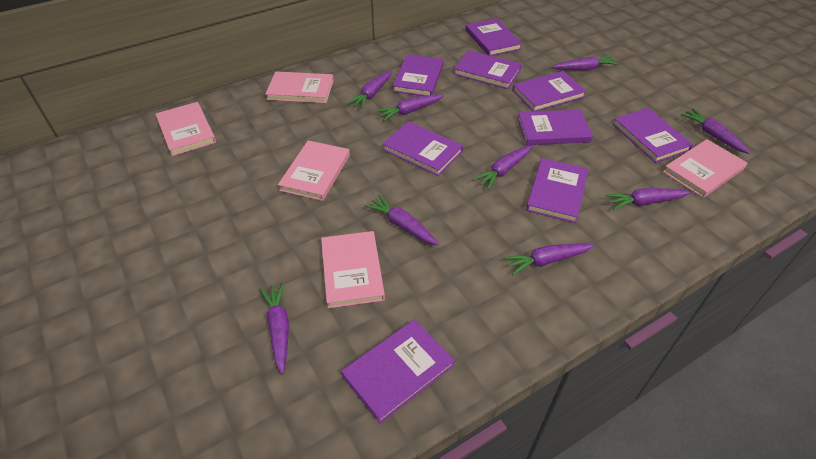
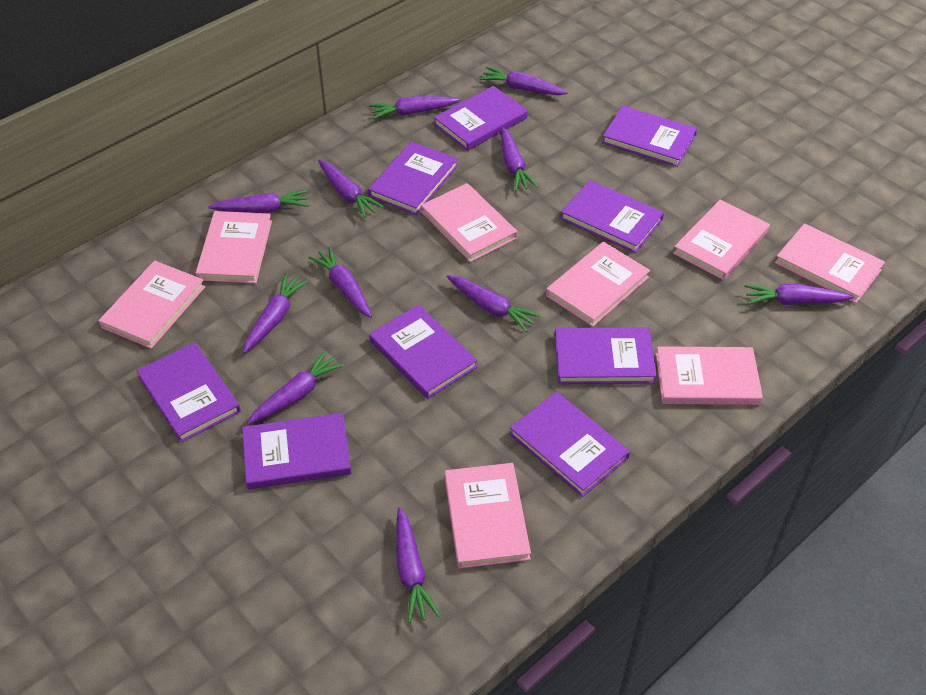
pink book: 5 -> 8
purple carrot: 9 -> 11

